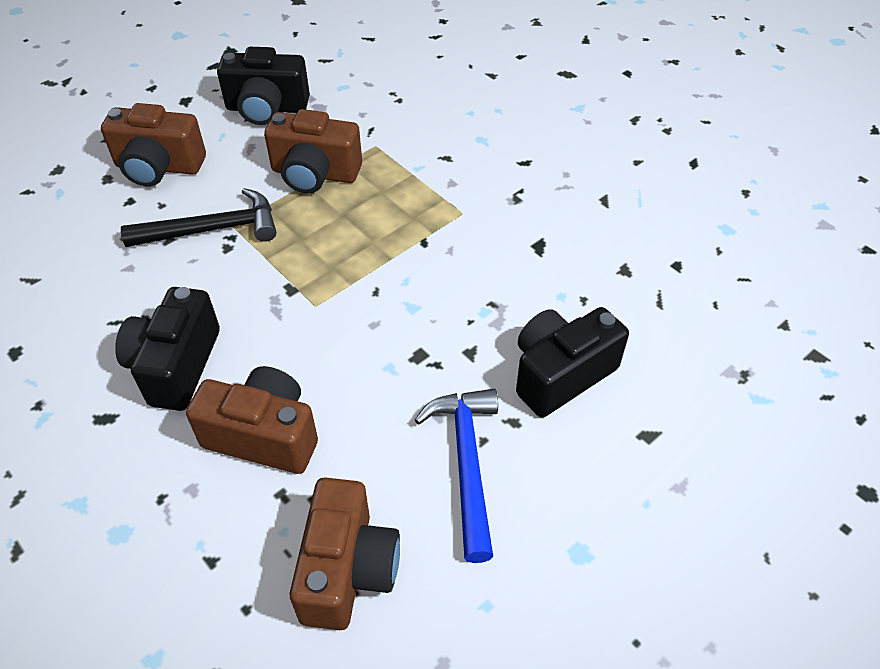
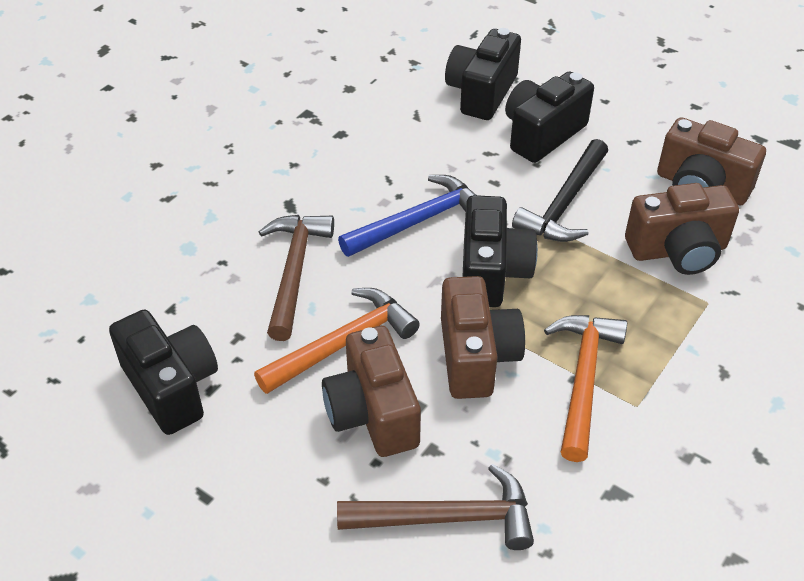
black camera: 3 -> 4
brown hammer: 0 -> 2
orange hammer: 0 -> 2

